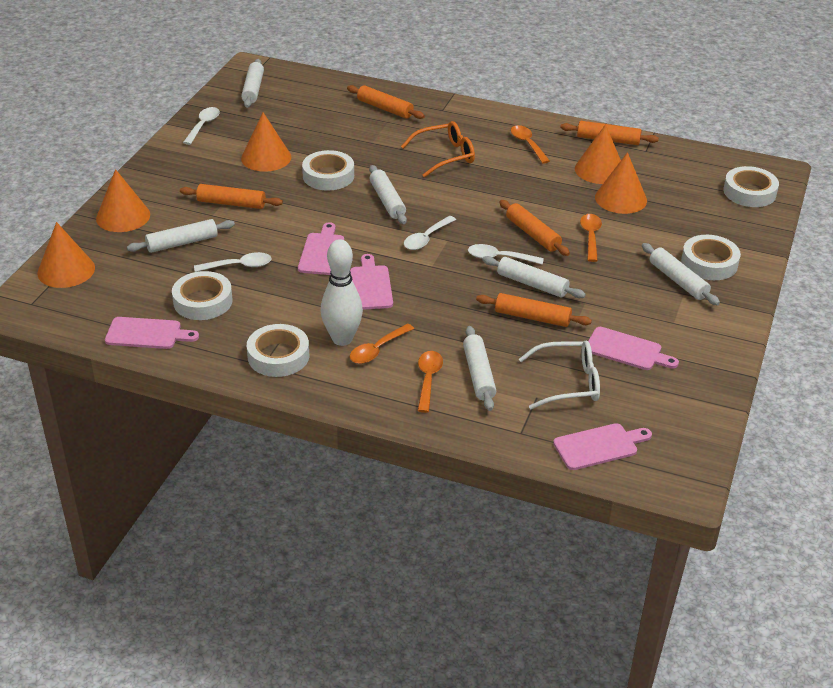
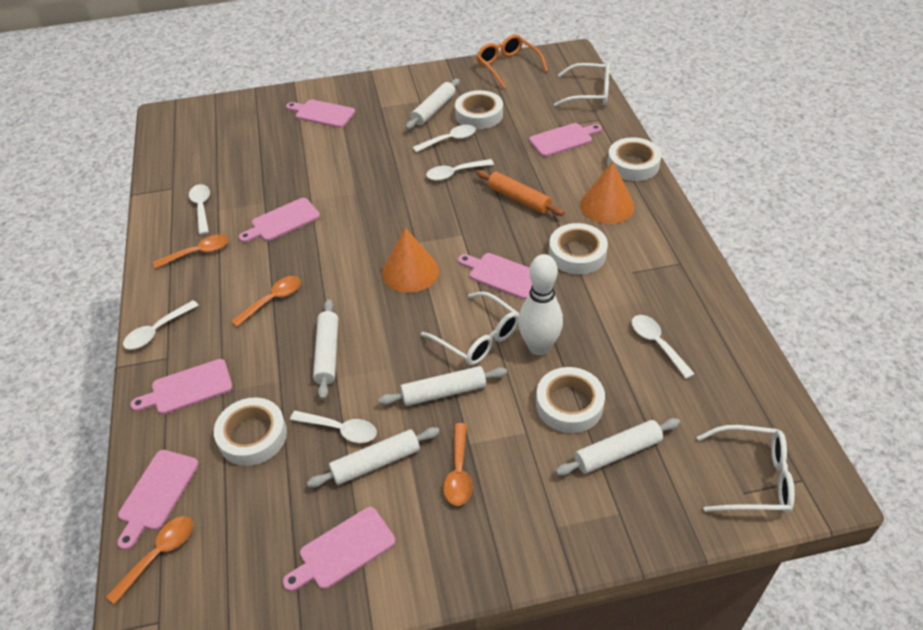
orange cone: 5 -> 2
orange rolling pin: 5 -> 1
pink cutting board: 5 -> 7
white glasses: 1 -> 3
white rolling pin: 6 -> 5
white spoon: 4 -> 6

